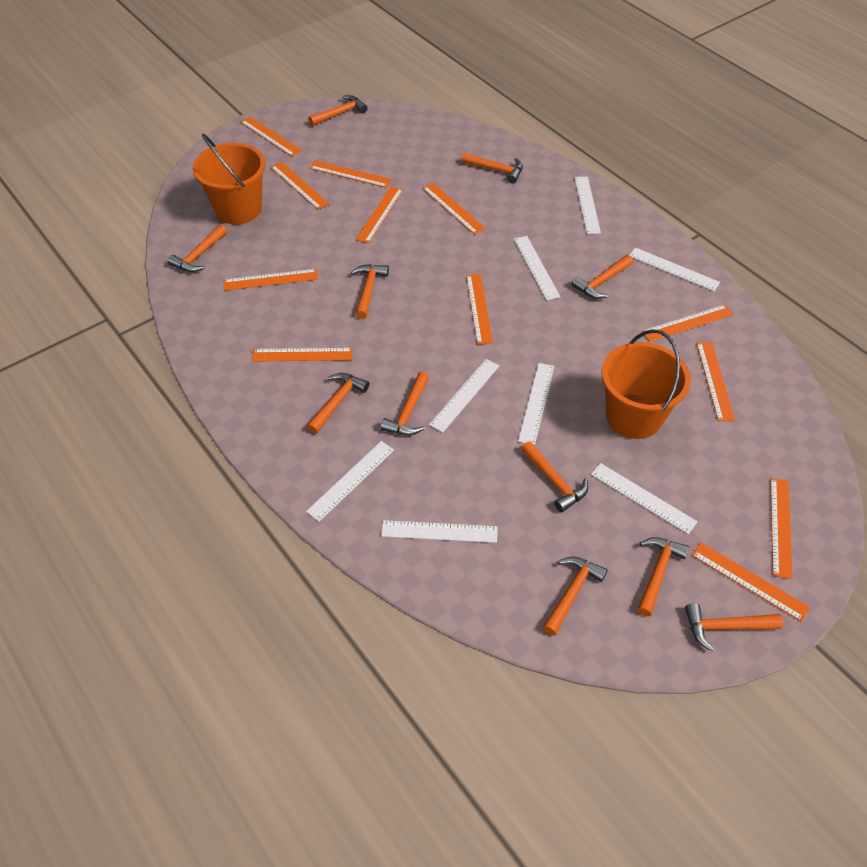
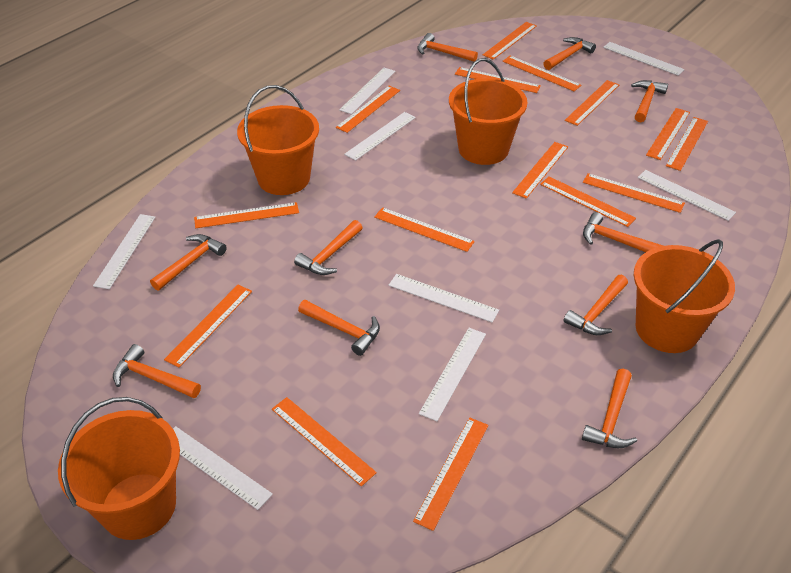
orange bucket: 2 -> 4
orange hammer: 11 -> 10
orange ruler: 12 -> 15

